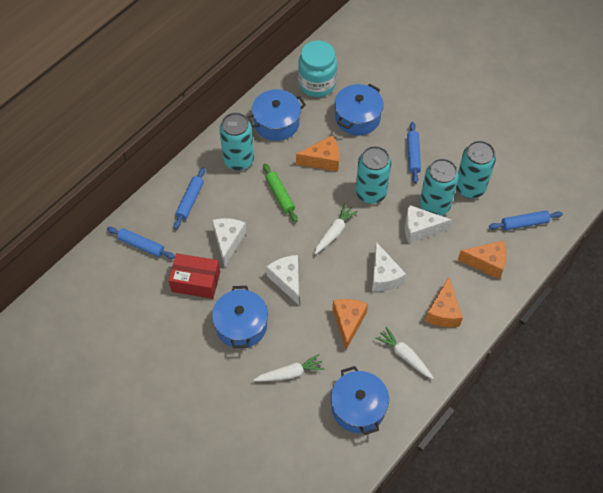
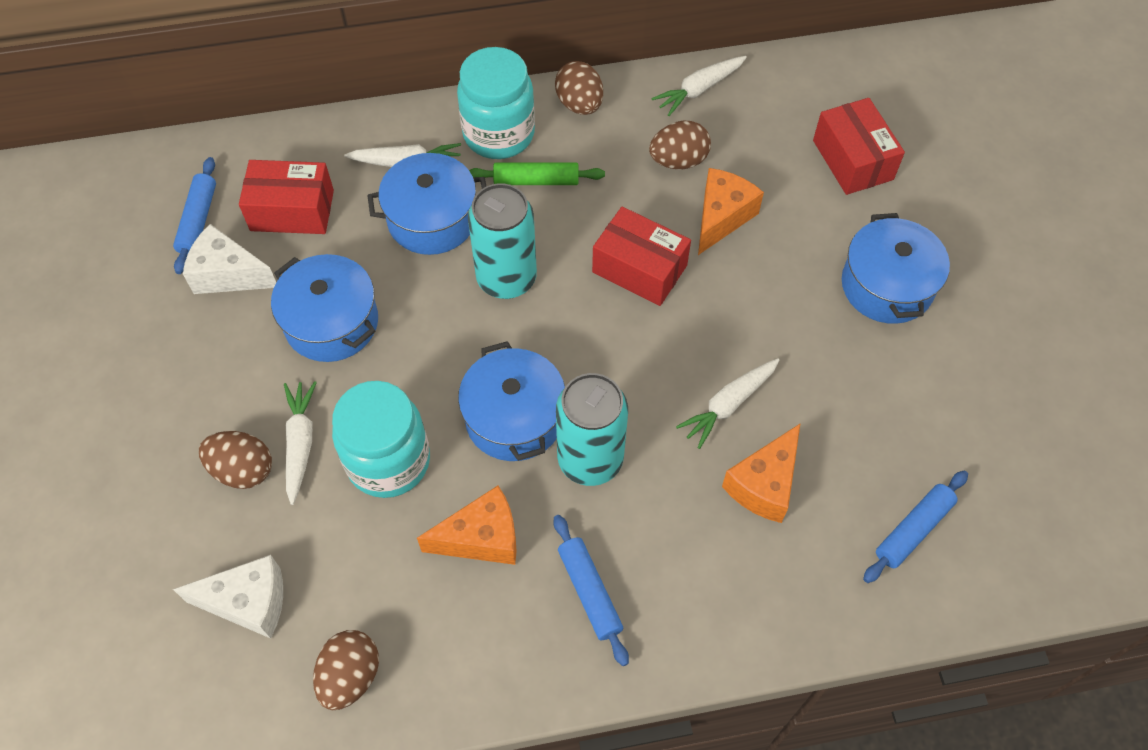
blue rolling pin: 4 -> 3
brown egg: 0 -> 4
orange cheese: 4 -> 3
red box: 1 -> 3
turquoise can: 4 -> 2
turquoise jar: 1 -> 2
white carrot: 3 -> 4
white cheese: 4 -> 2

